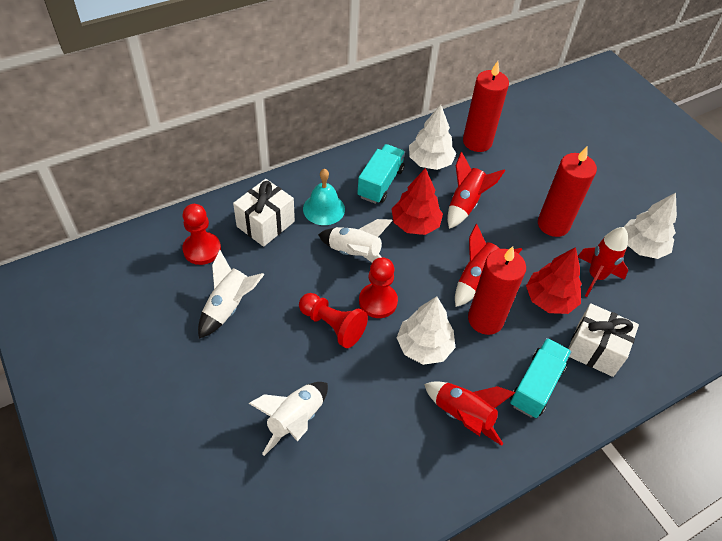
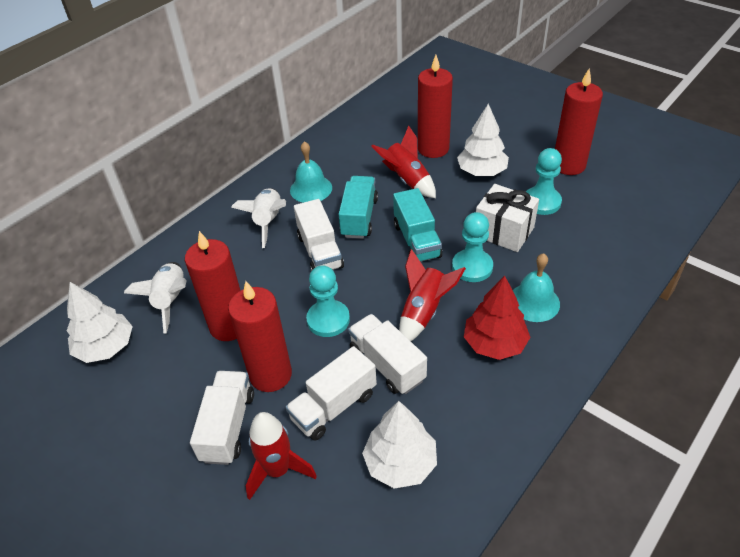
red candle: 3 -> 4
red pawn: 3 -> 0
red rocket: 4 -> 3
red tree: 2 -> 1
turquoise bell: 1 -> 2
turquoise pawn: 0 -> 3
white gift: 2 -> 1
white rocket: 3 -> 2
white truck: 0 -> 4

